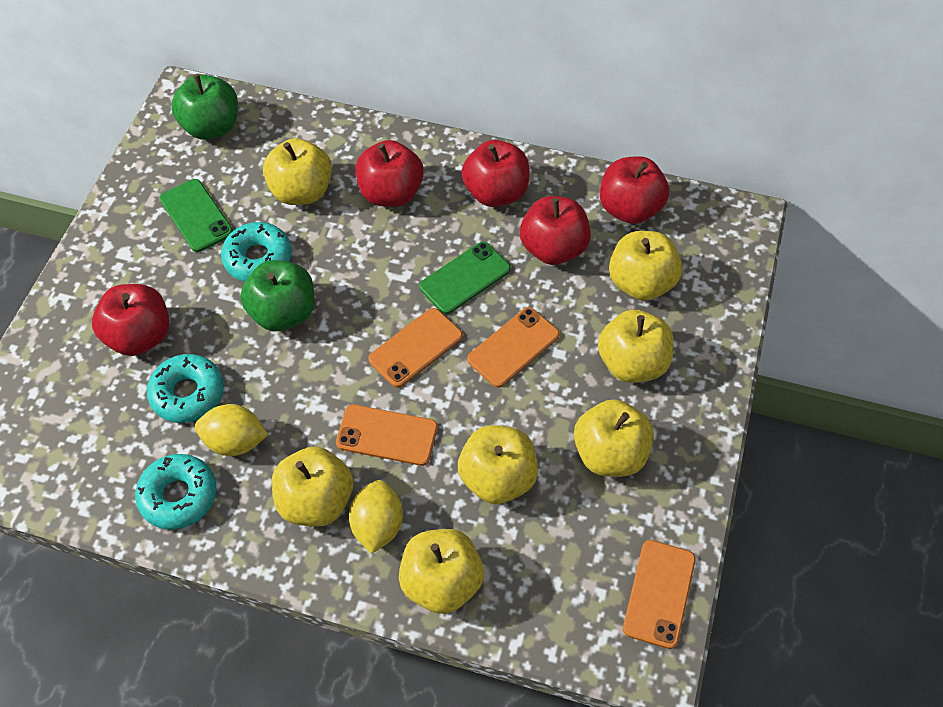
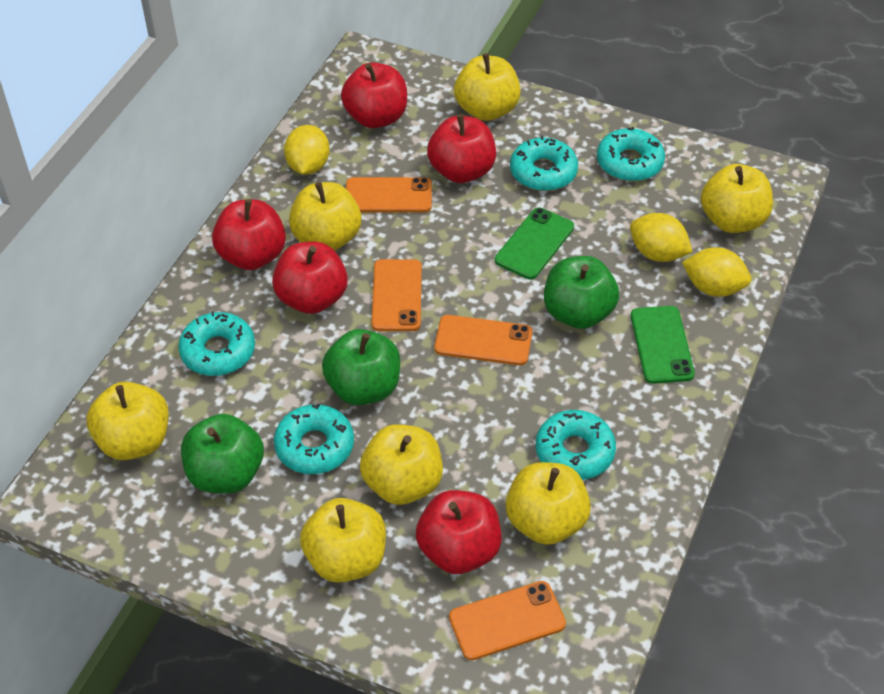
green apple: 2 -> 3
turquoise donut: 3 -> 5
yellow lemon: 2 -> 3

